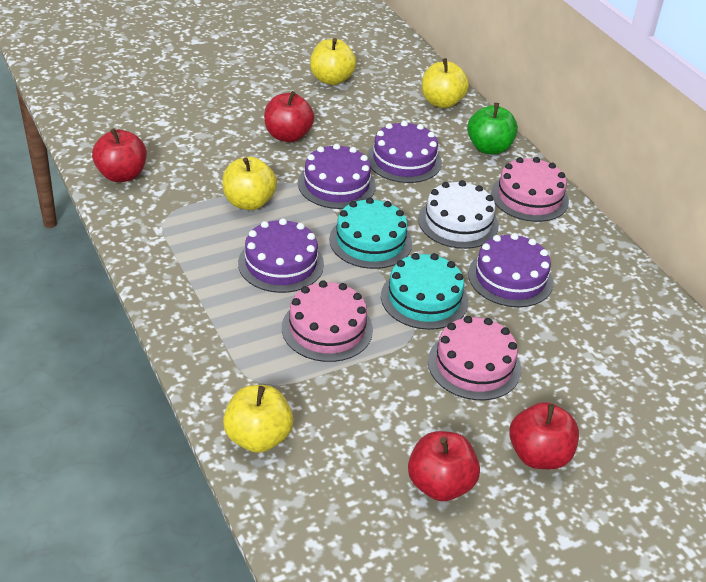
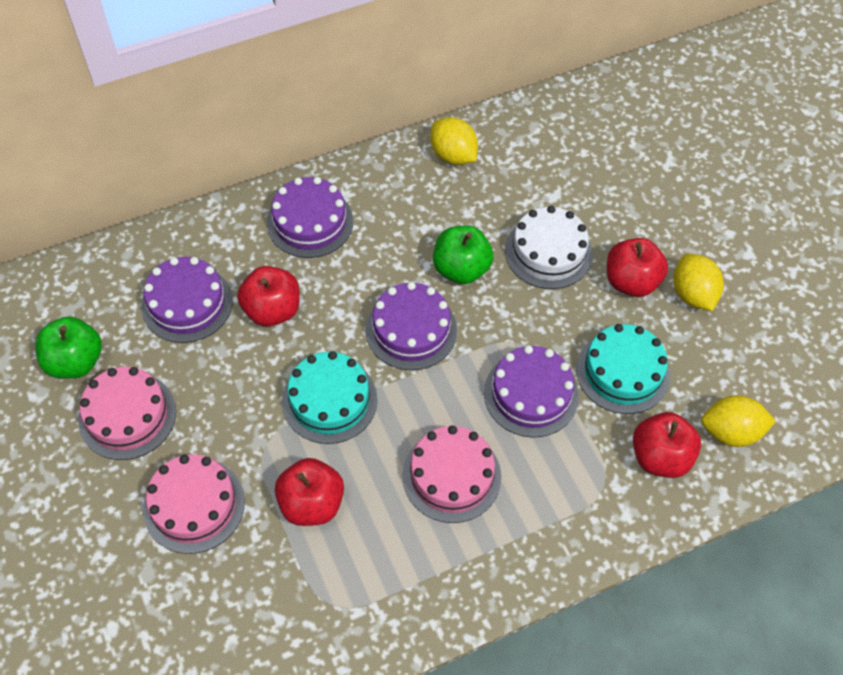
green apple: 1 -> 2
yellow apple: 4 -> 0
yellow lemon: 0 -> 3

